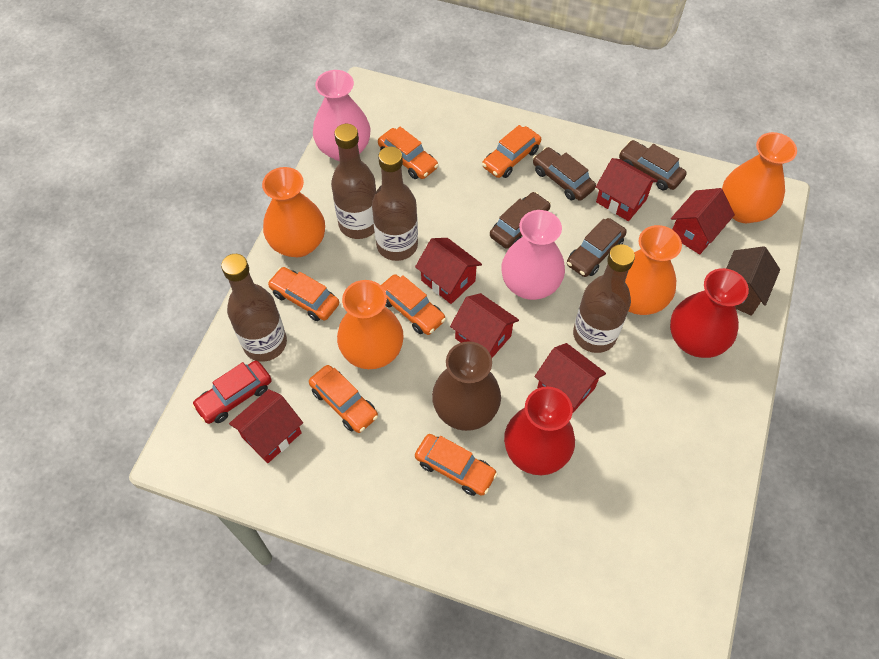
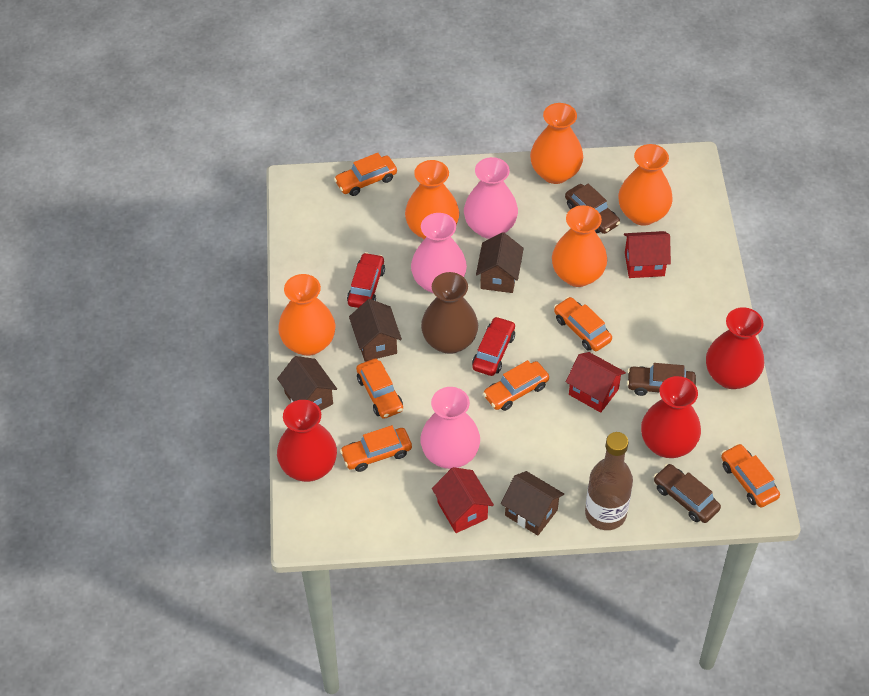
brown bottle: 4 -> 1
brown car: 4 -> 3
brown house: 1 -> 4
orange vase: 4 -> 5
pink vase: 2 -> 3
red car: 1 -> 2
red house: 6 -> 3
red vase: 2 -> 3

